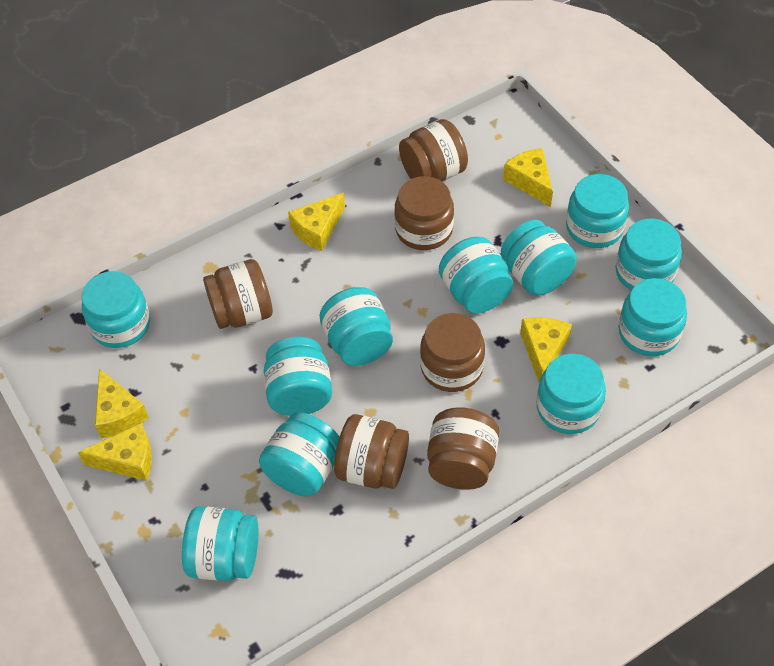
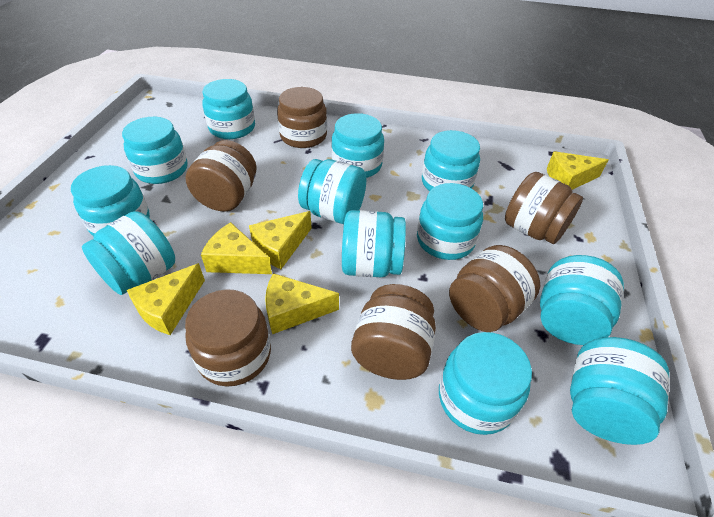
turquoise jar: 11 -> 12

